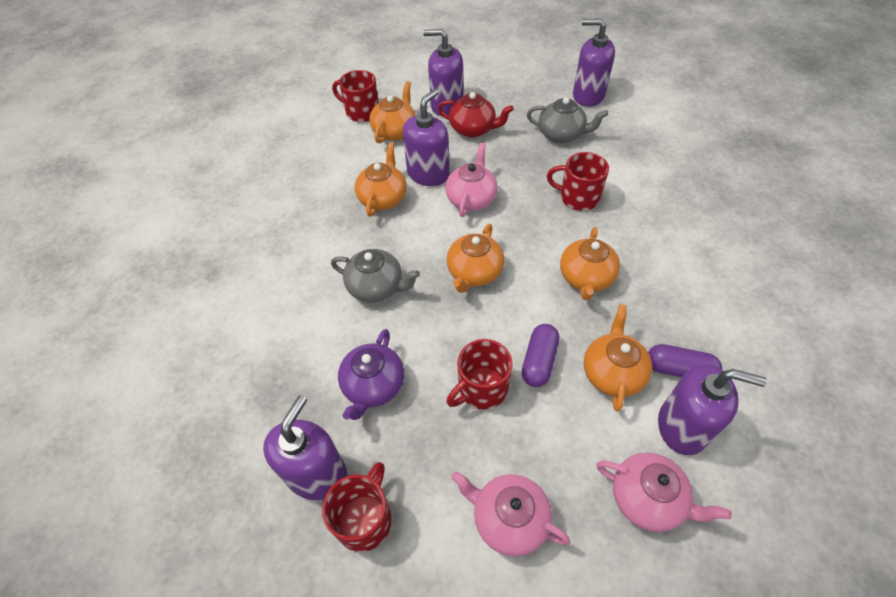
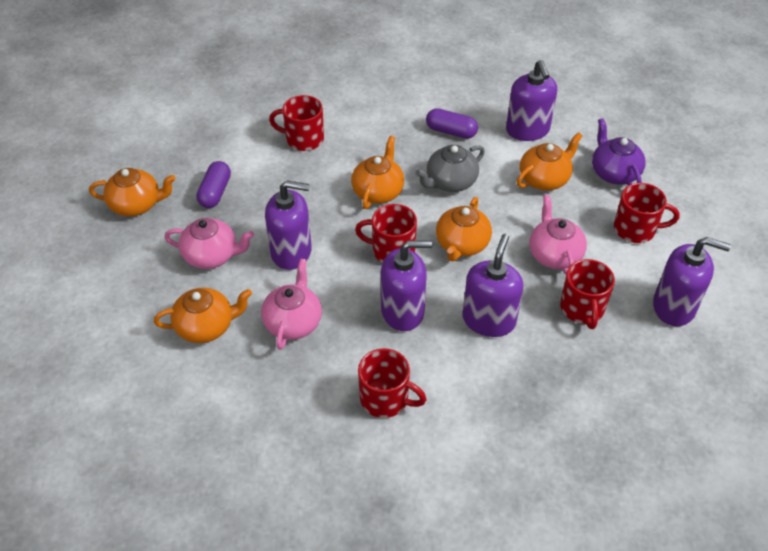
grey teapot: 2 -> 1
red mug: 4 -> 5
red teapot: 1 -> 0

